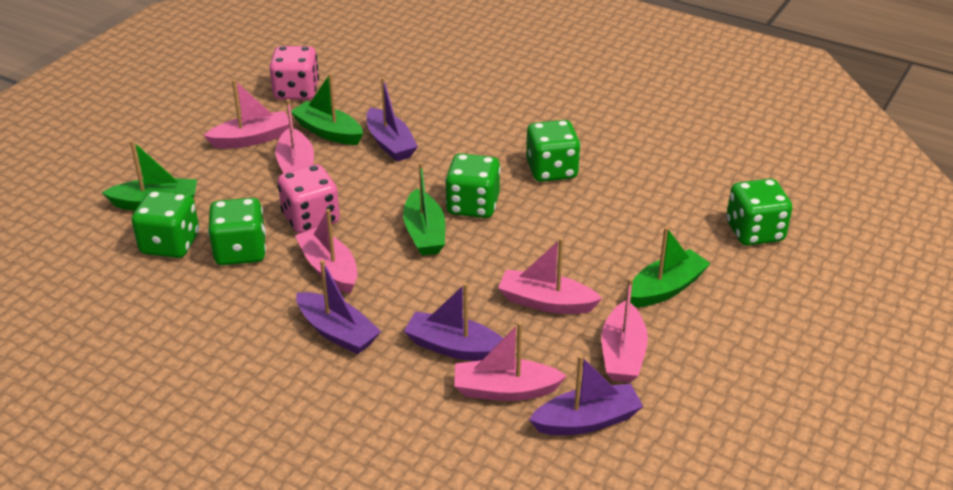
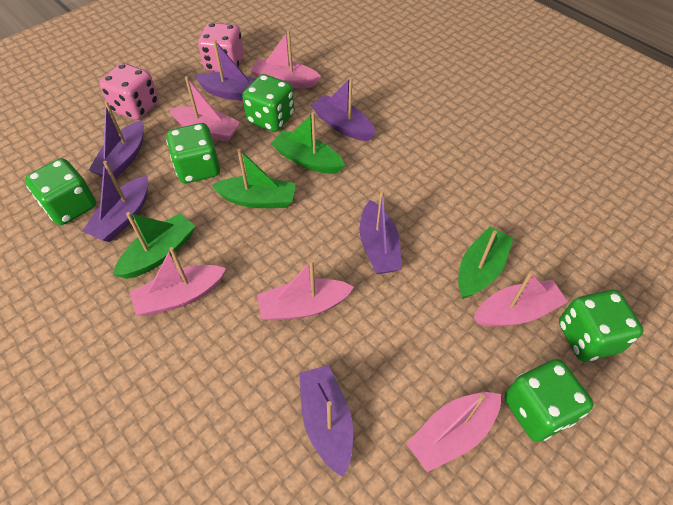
purple boat: 4 -> 6

